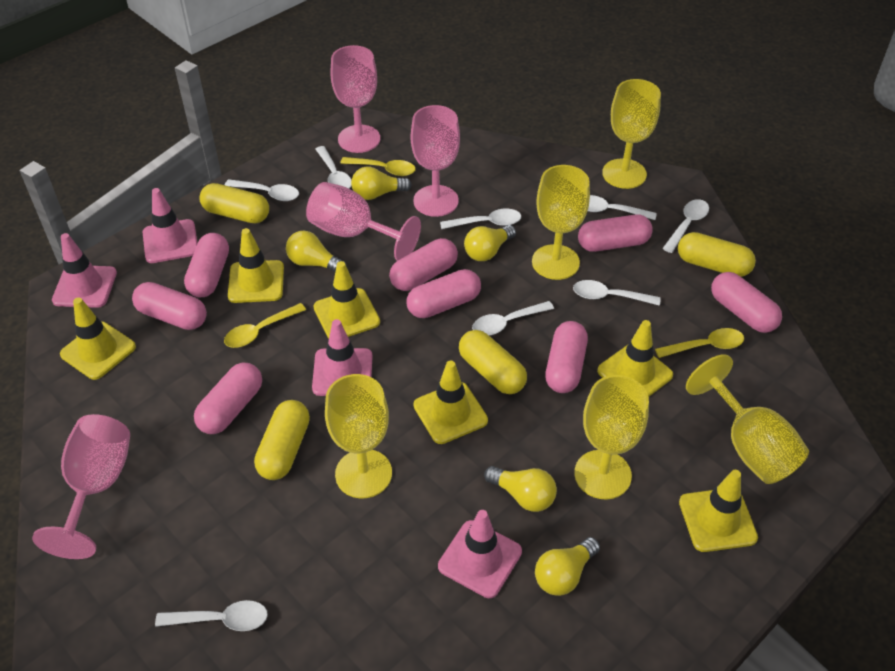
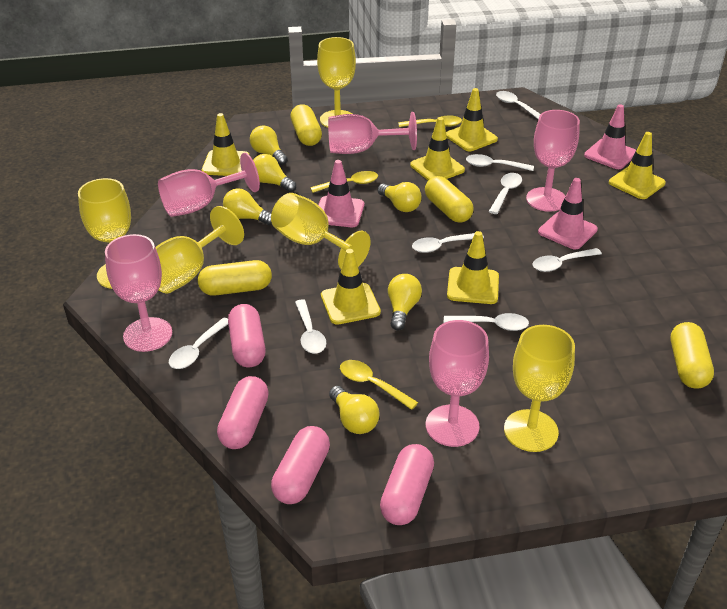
pink capsule: 8 -> 4
pink goblet: 4 -> 5
pink traffic cone: 4 -> 3
yellow light bulb: 5 -> 6

